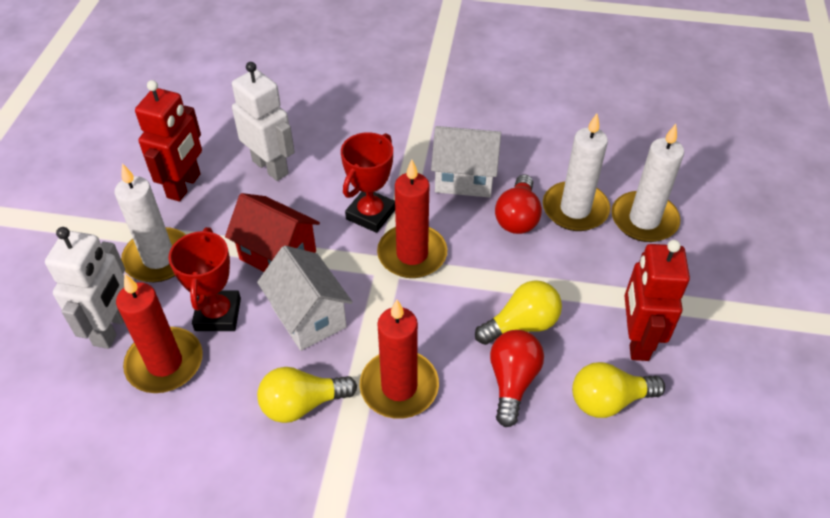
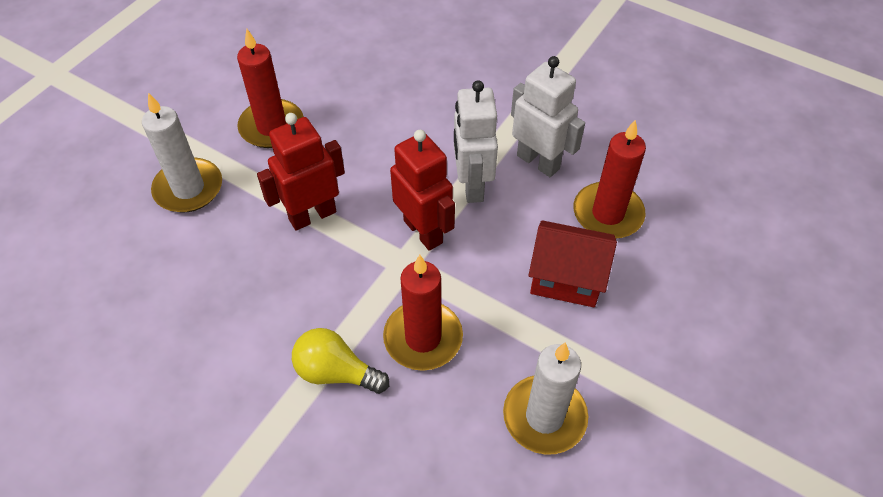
red light bulb: 2 -> 0
red trophy: 2 -> 0
white candle: 3 -> 2
white house: 2 -> 0
yellow light bulb: 3 -> 1

